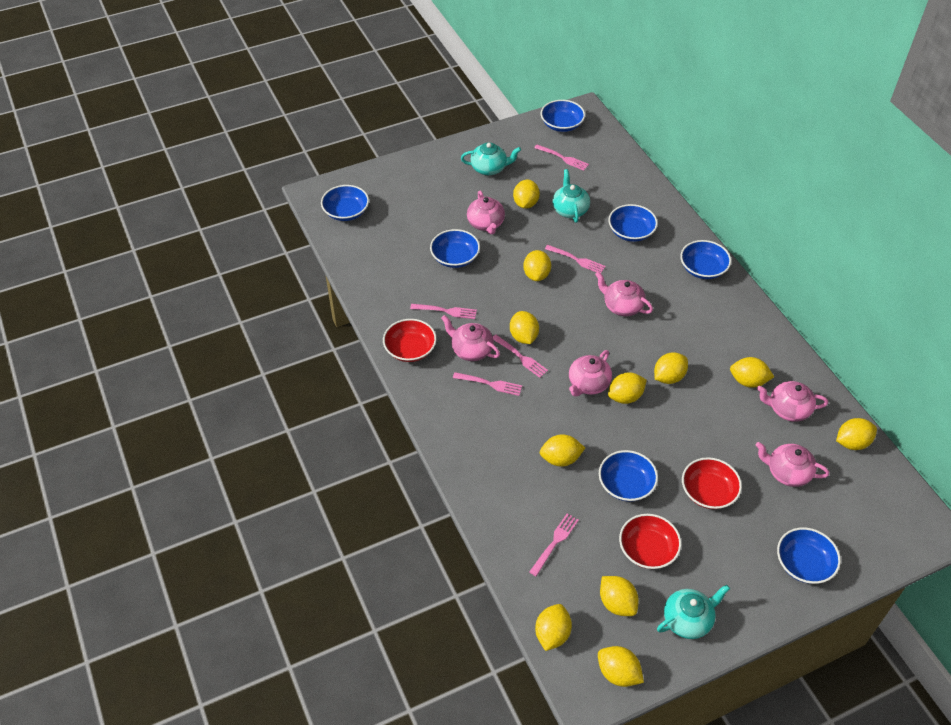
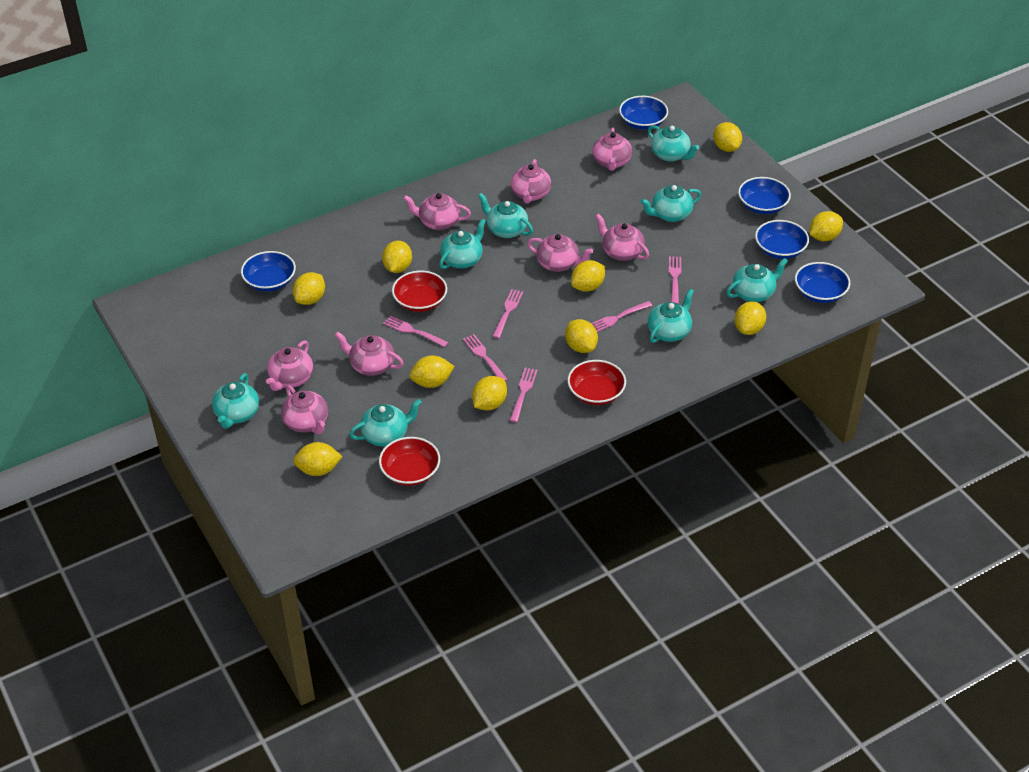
blue bowl: 7 -> 5
pink teapot: 6 -> 8
turquoise teapot: 3 -> 8
yellow lemon: 11 -> 10

